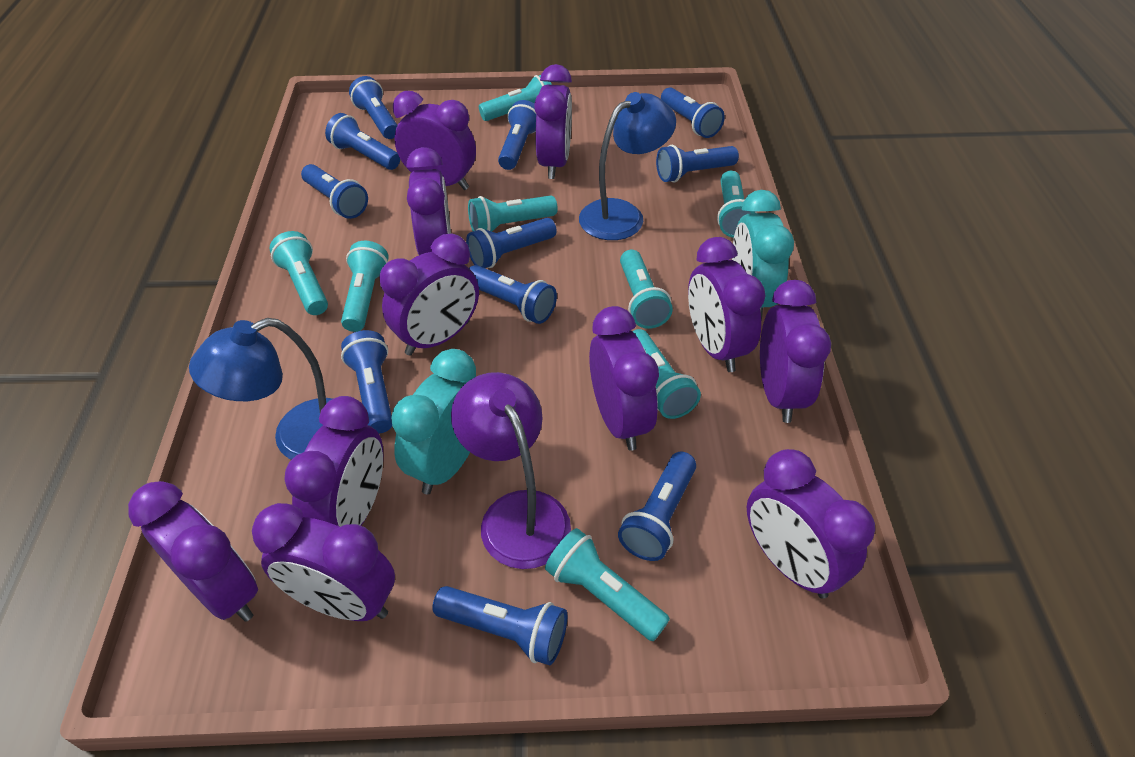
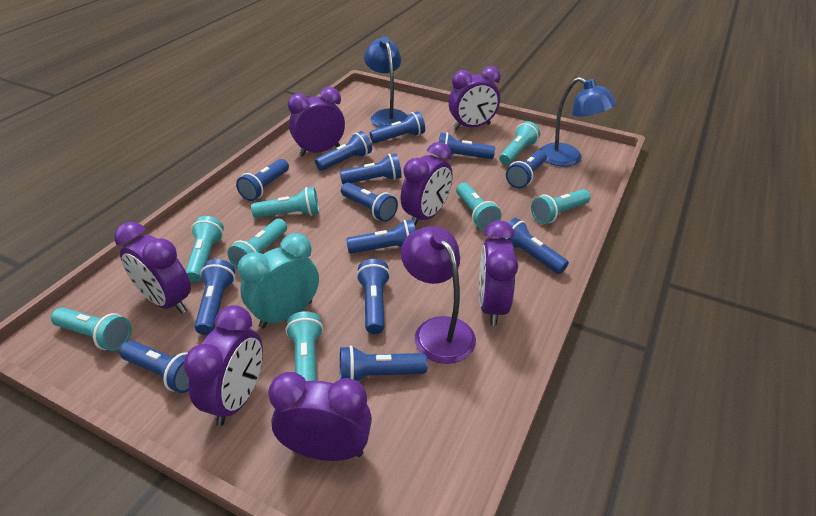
blue flashlight: 11 -> 13
purple clock: 11 -> 7
turquoise clock: 2 -> 1

